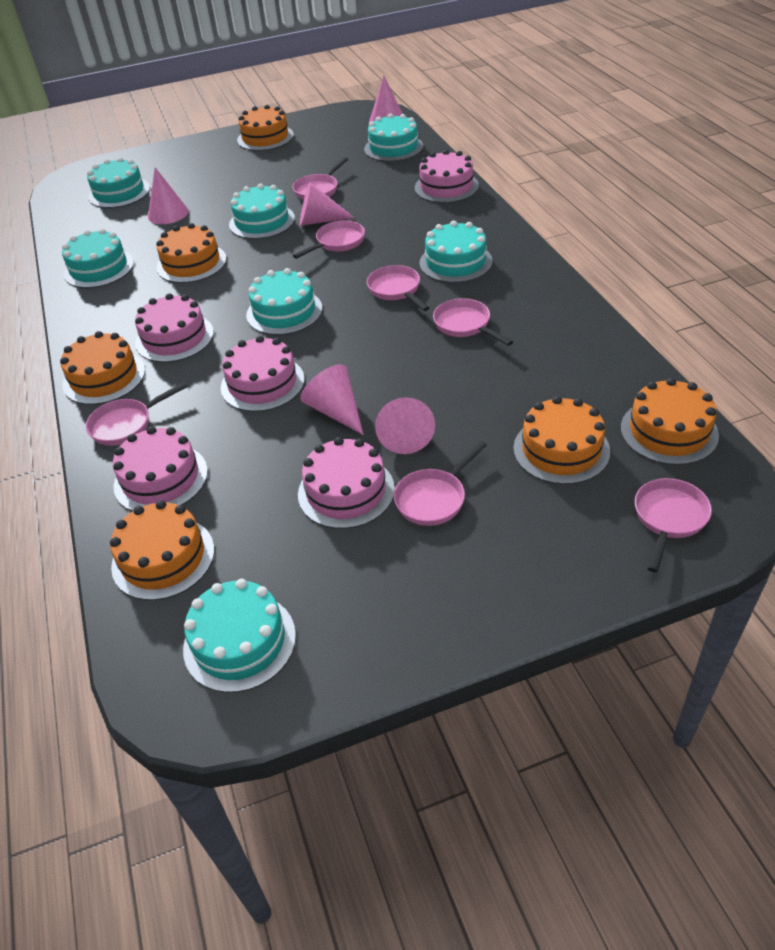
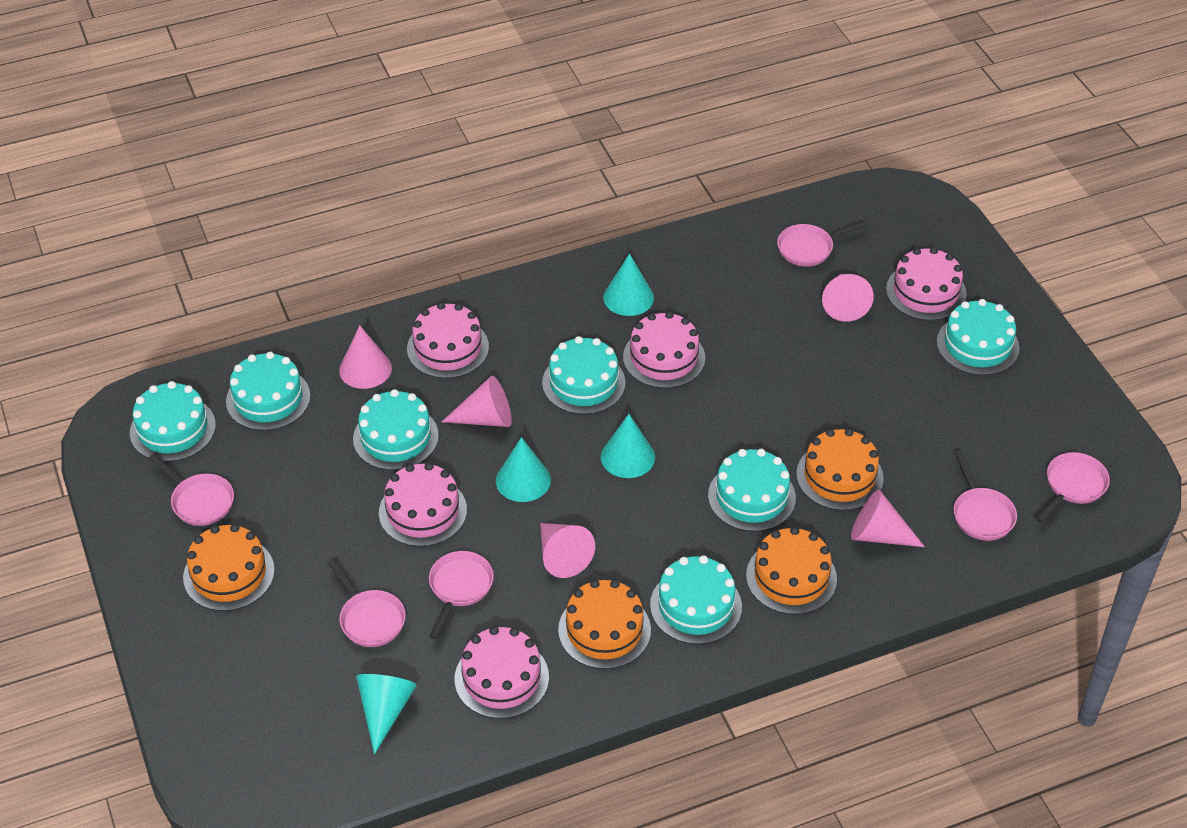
orange cake: 6 -> 4
pink pan: 7 -> 6
turquoise cone: 0 -> 4

